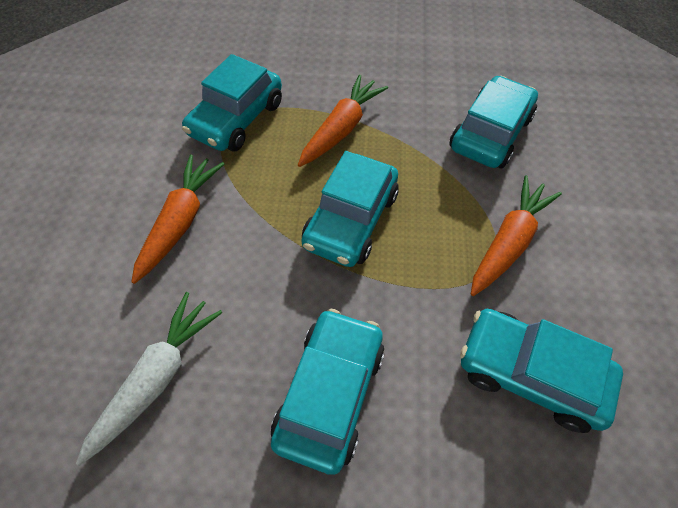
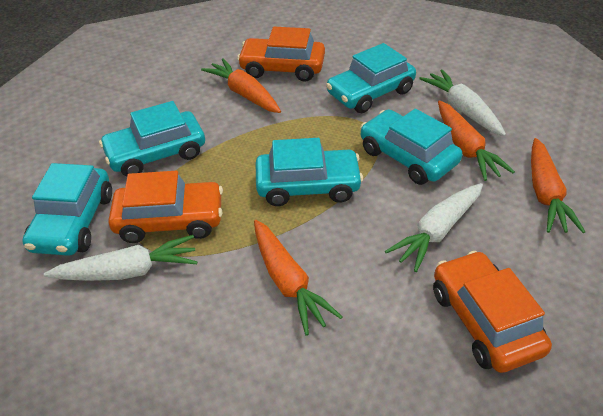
orange car: 0 -> 3
orange carrot: 3 -> 4
white carrot: 1 -> 3

